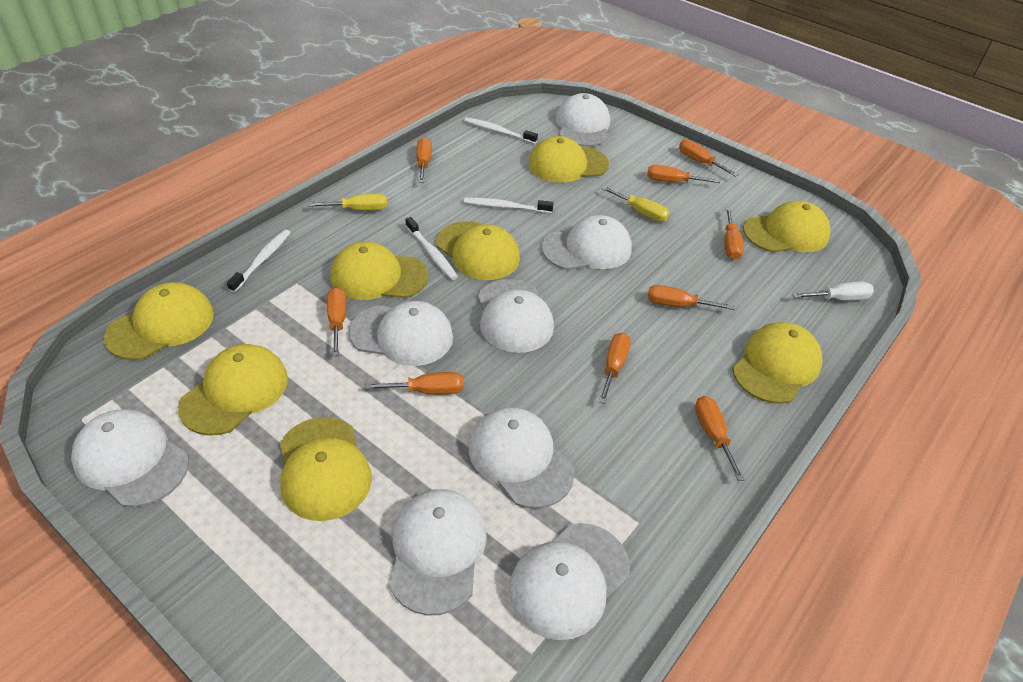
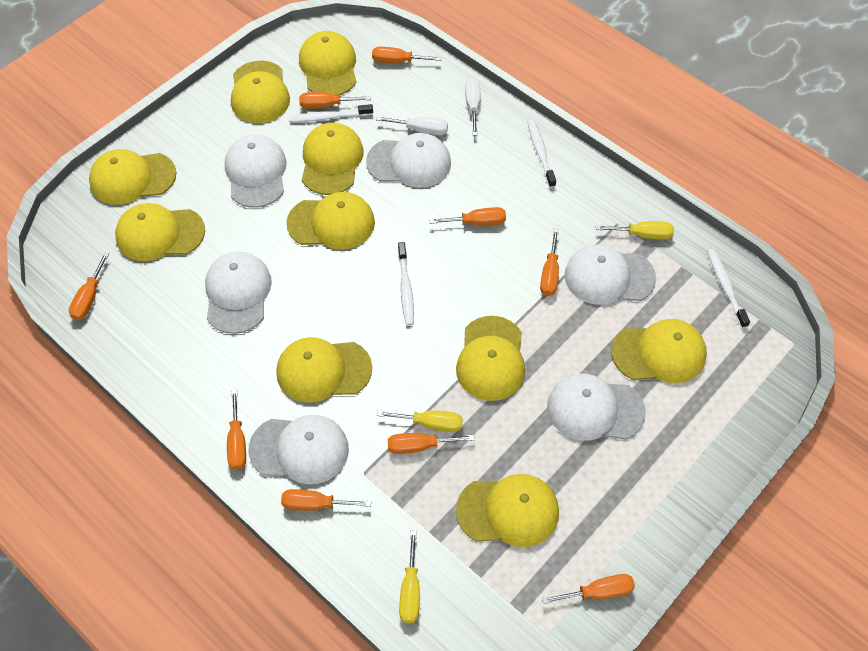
white cap: 8 -> 6
white screwdriver: 1 -> 2
yellow cap: 8 -> 10
yellow screwdriver: 2 -> 3

